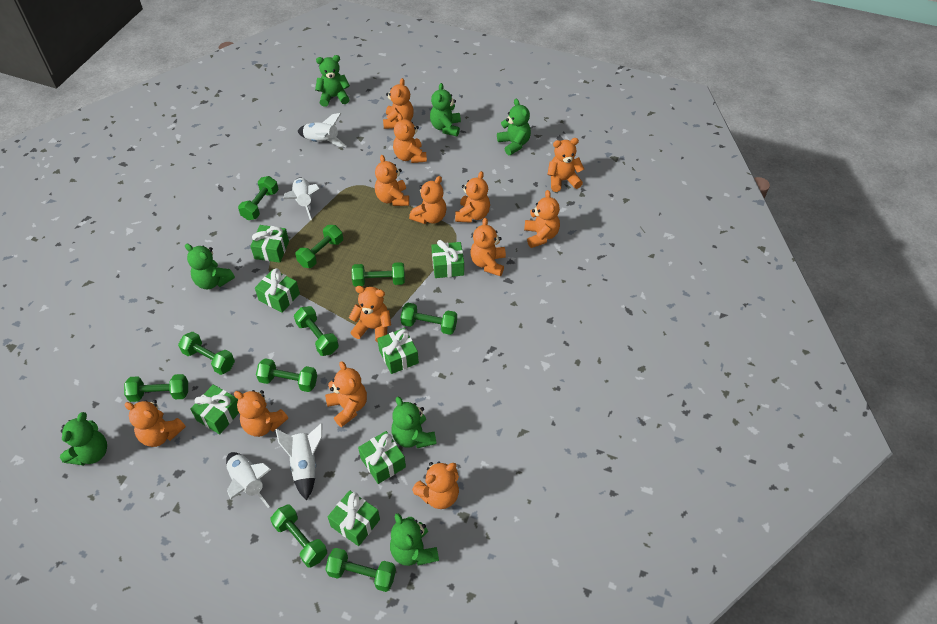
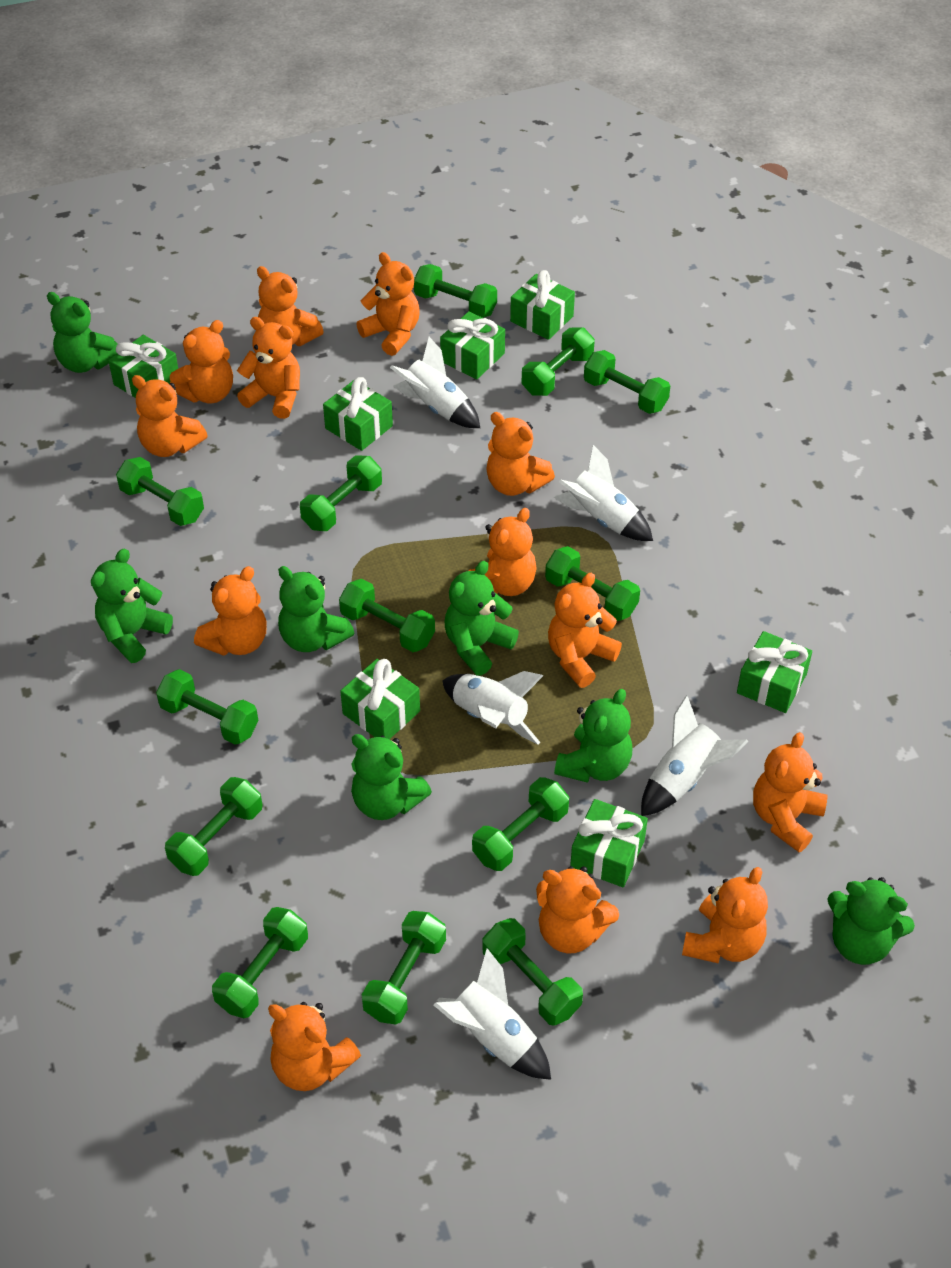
green dumbbell: 10 -> 13
white rocket: 4 -> 5

